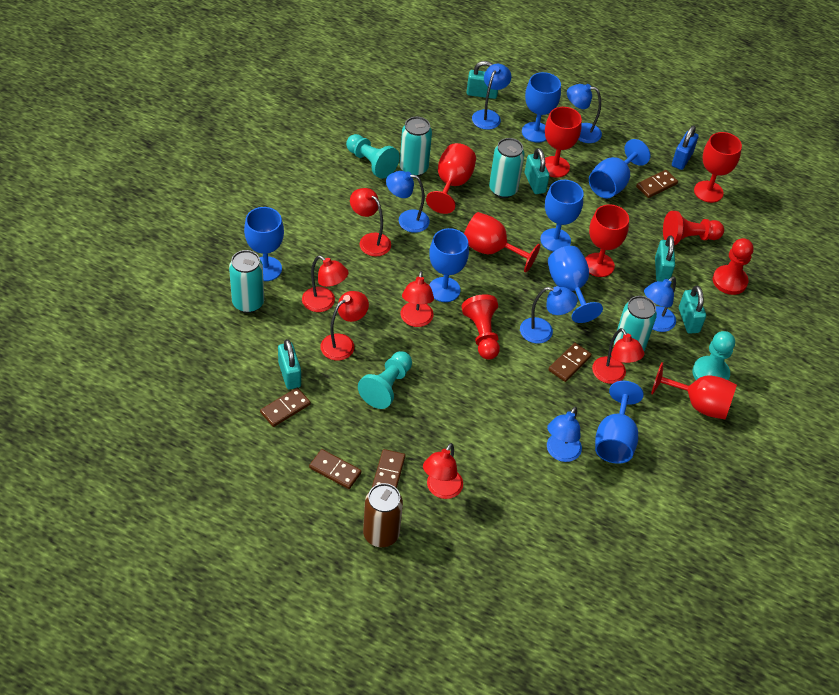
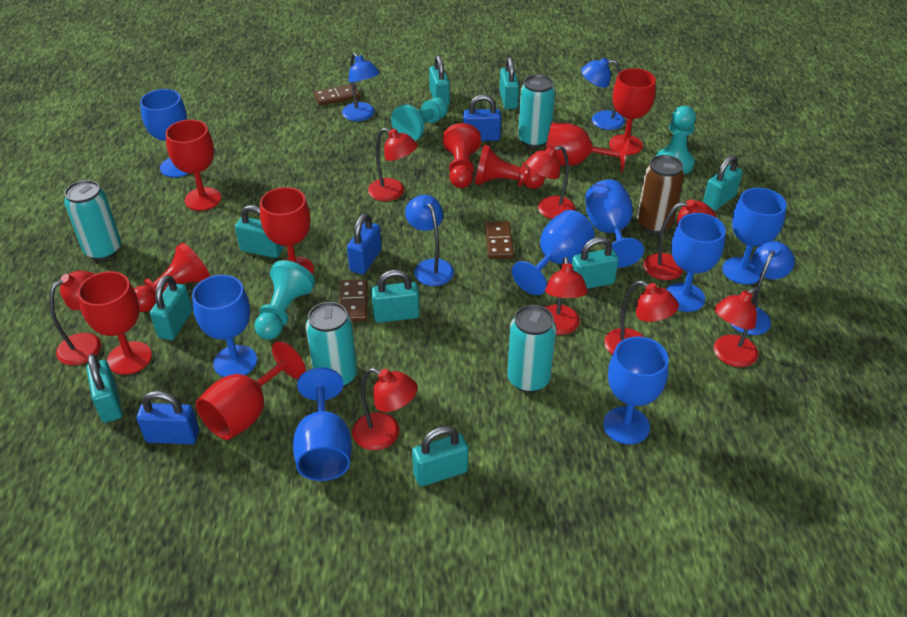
blue goblet: 7 -> 8
blue lamp: 6 -> 4
blue padlock: 1 -> 3
brown domino: 5 -> 3
red lamp: 6 -> 8
turquoise padlock: 5 -> 9

